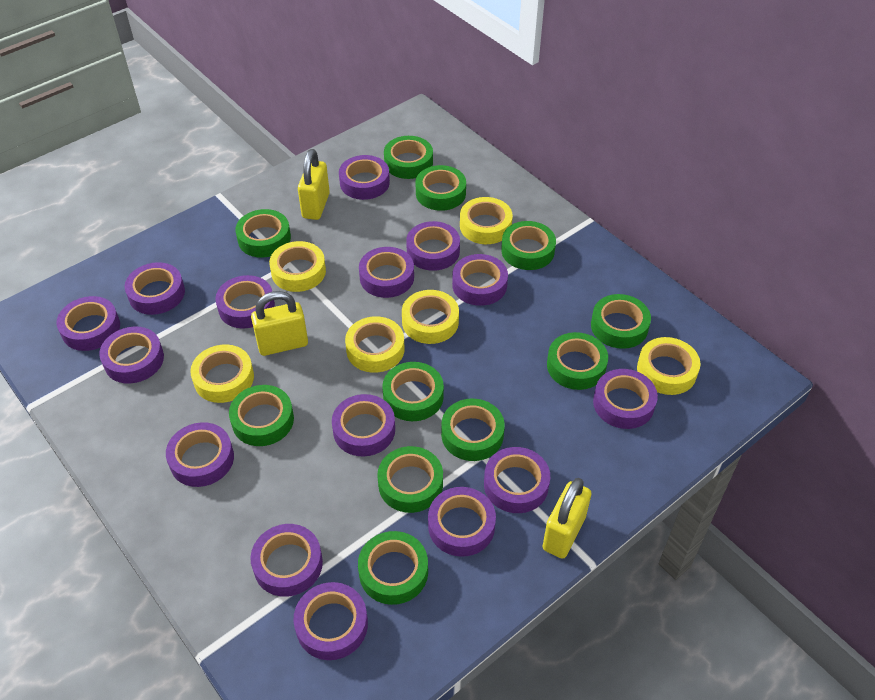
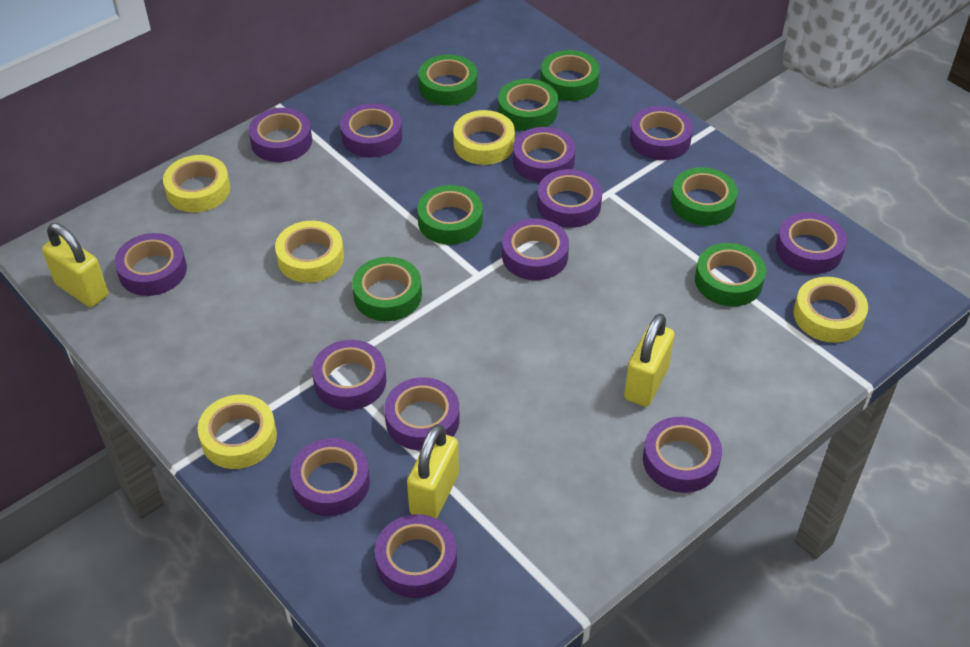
green tape: 11 -> 7
purple tape: 15 -> 13
yellow tape: 6 -> 5

